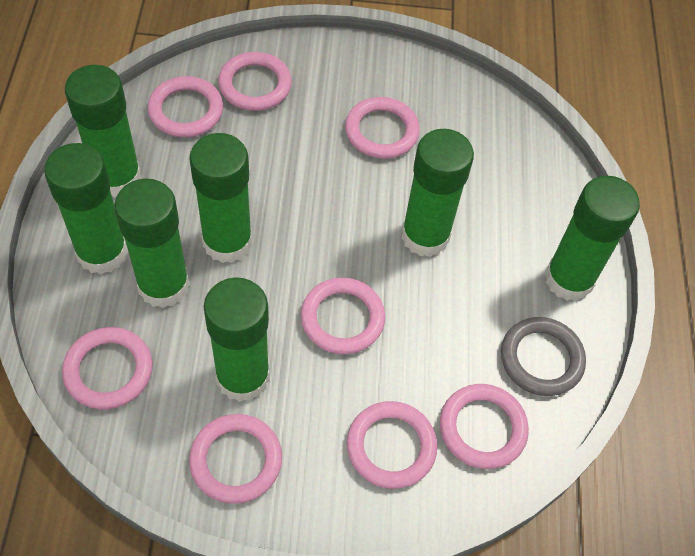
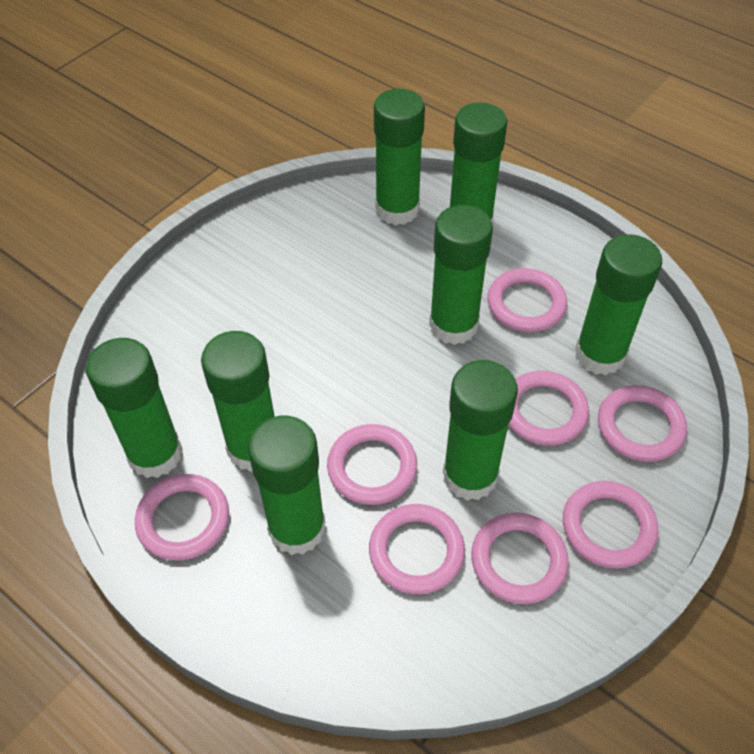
green glue stick: 7 -> 8
grey ring: 1 -> 0

